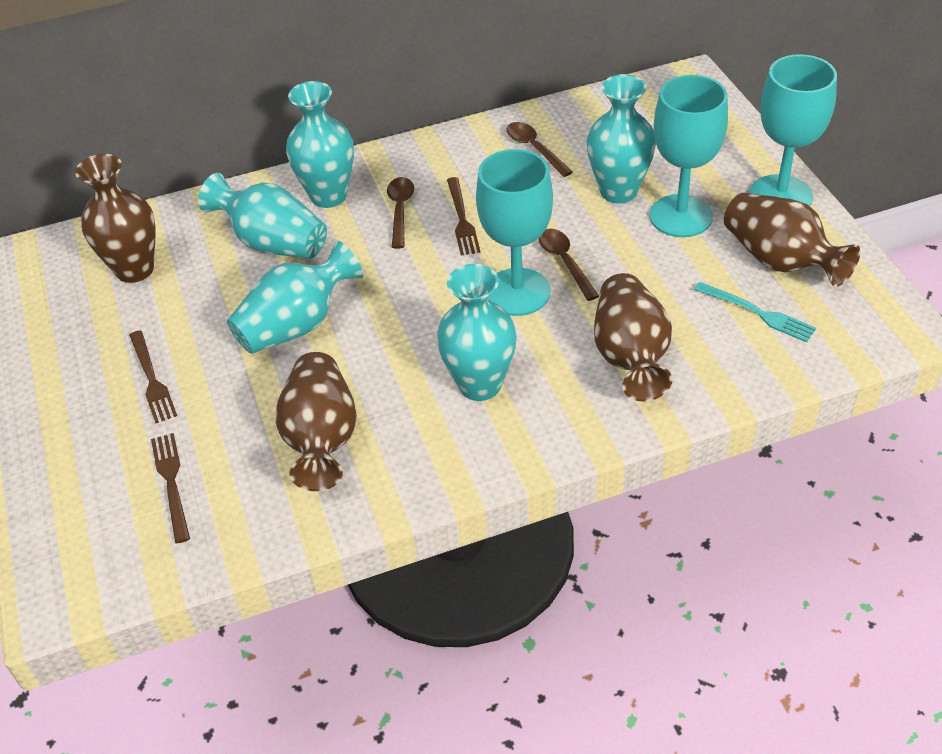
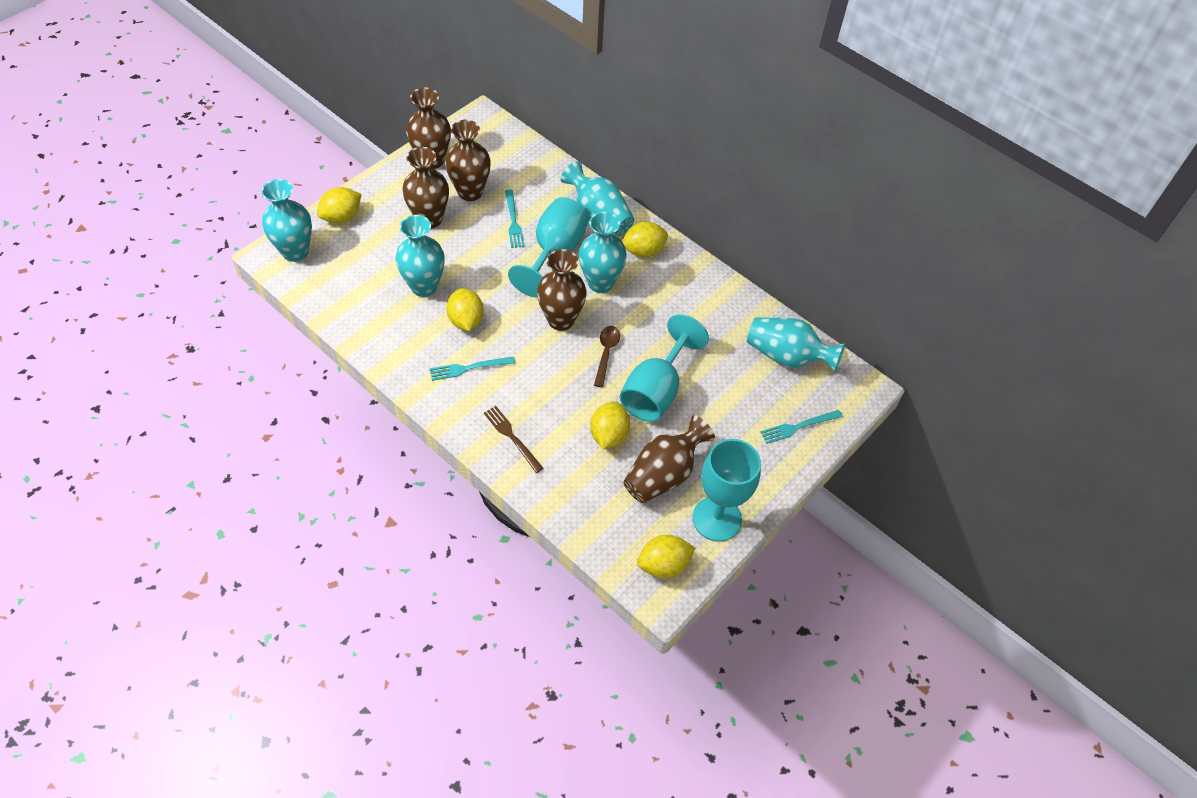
brown fork: 3 -> 1
brown spoon: 3 -> 1
brown vase: 4 -> 5
turquoise fork: 1 -> 3
yellow lemon: 0 -> 5

